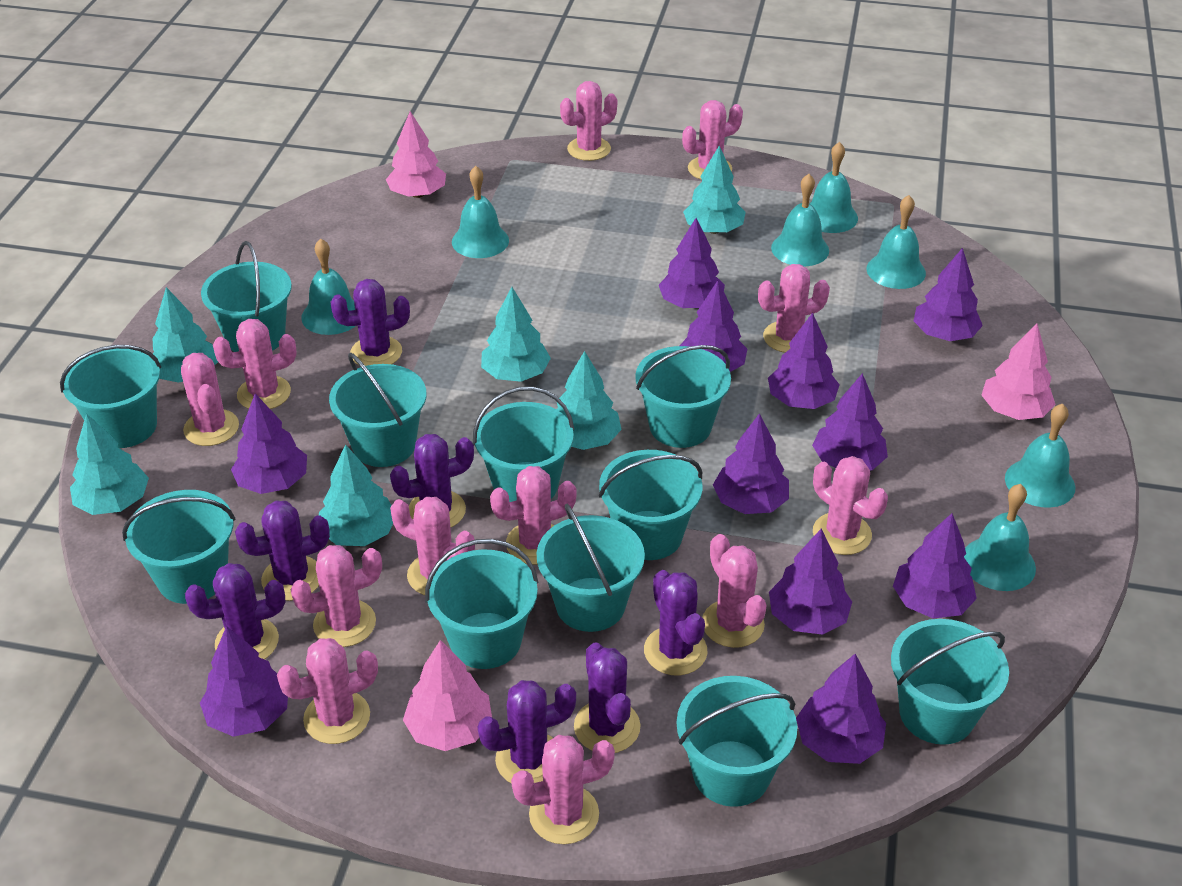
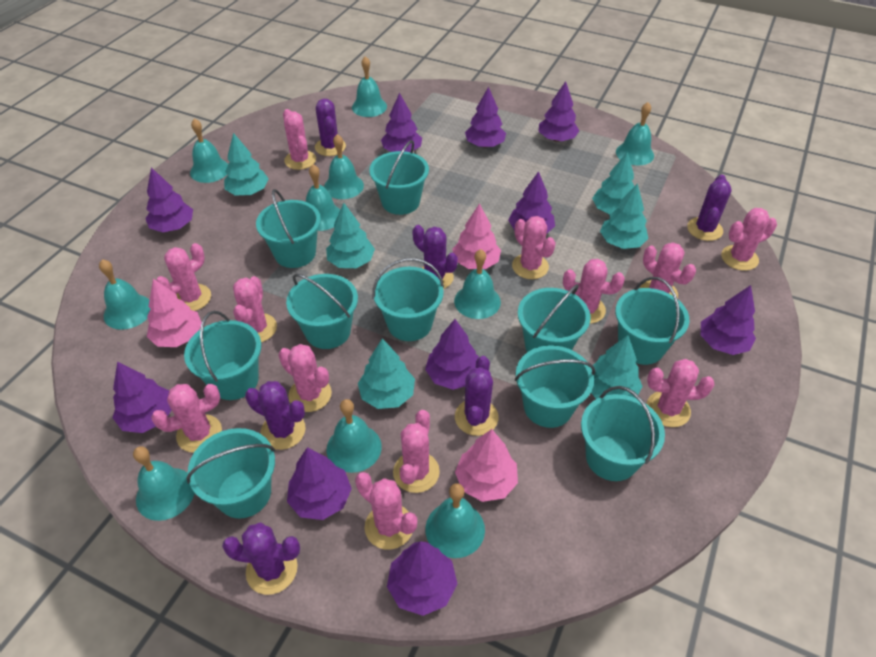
purple cactus: 7 -> 6
purple tree: 11 -> 10
turquoise bell: 7 -> 10
turquoise bucket: 11 -> 10

